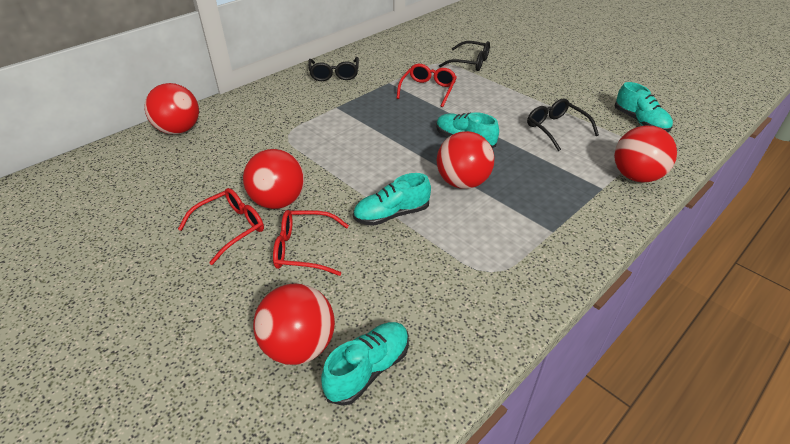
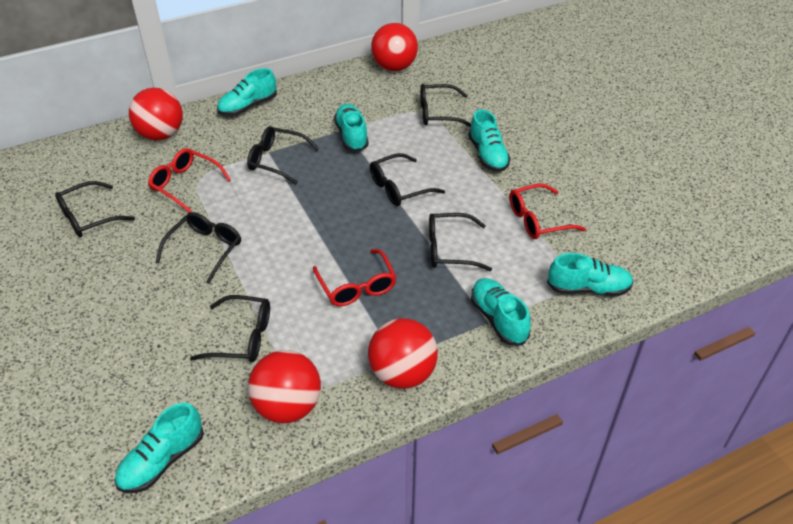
black glasses: 3 -> 7
red ball: 5 -> 4
turquoise shoe: 4 -> 6

